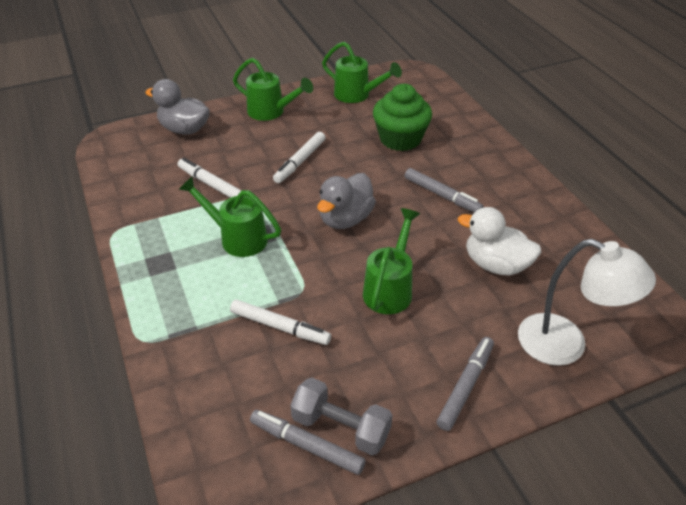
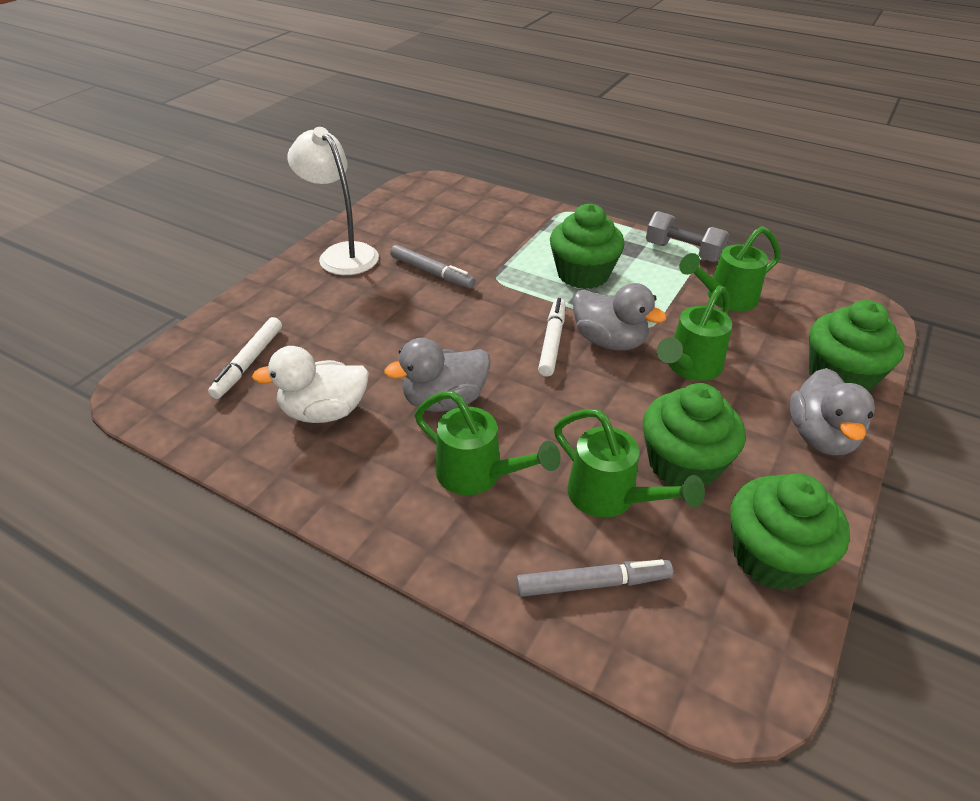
green cupcake: 1 -> 4
grey duck: 2 -> 3
grey marker: 3 -> 2
white marker: 3 -> 2

